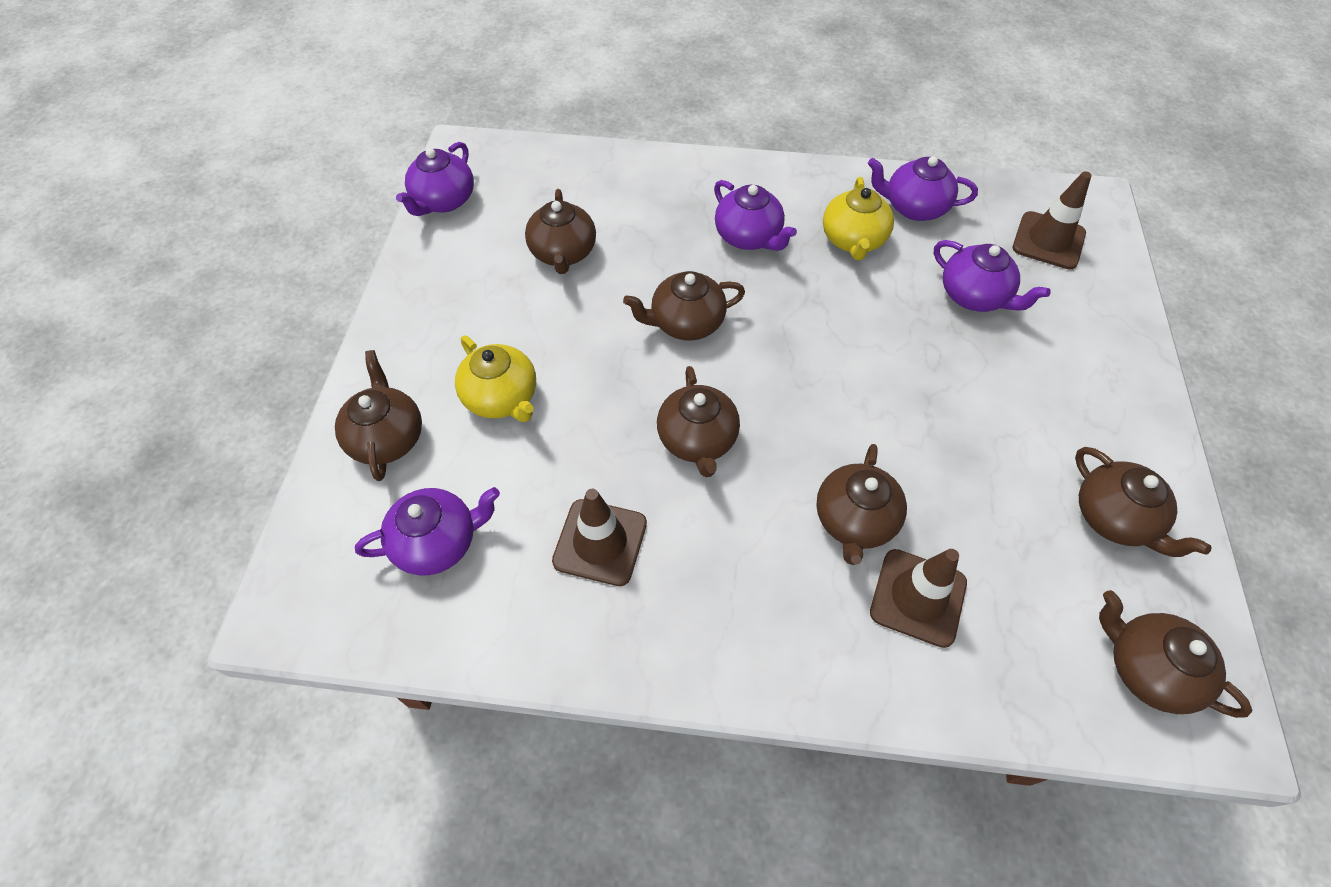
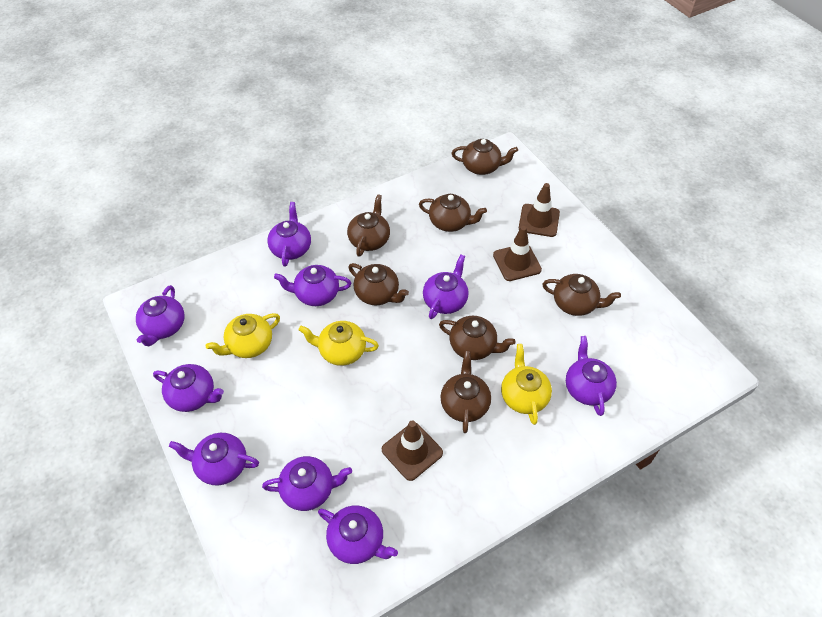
purple teapot: 5 -> 9
yellow teapot: 2 -> 3

